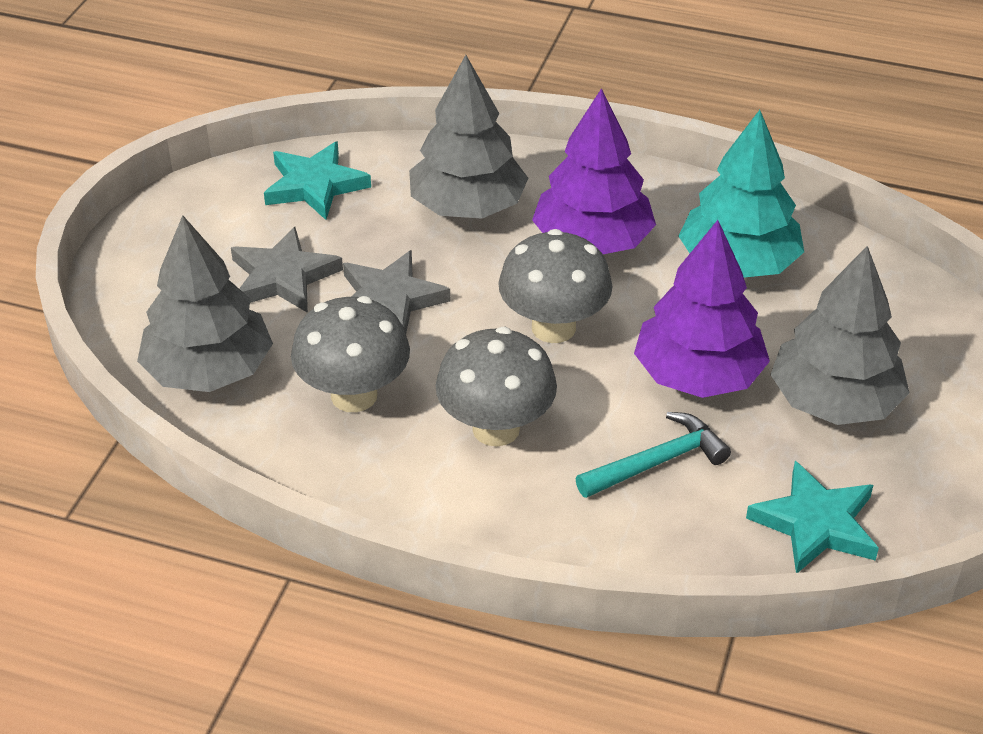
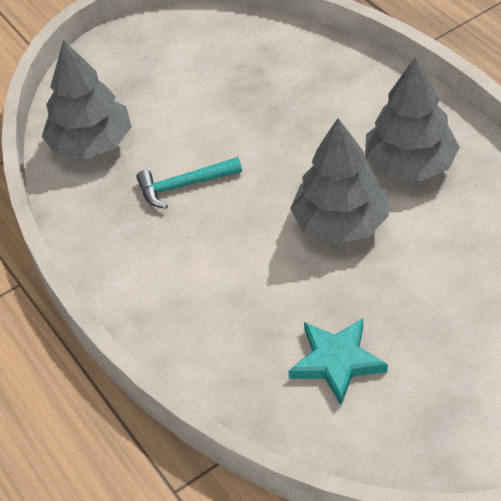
grey mushroom: 3 -> 0
grey star: 2 -> 0
purple tree: 2 -> 0
turquoise star: 2 -> 1
turquoise tree: 1 -> 0

